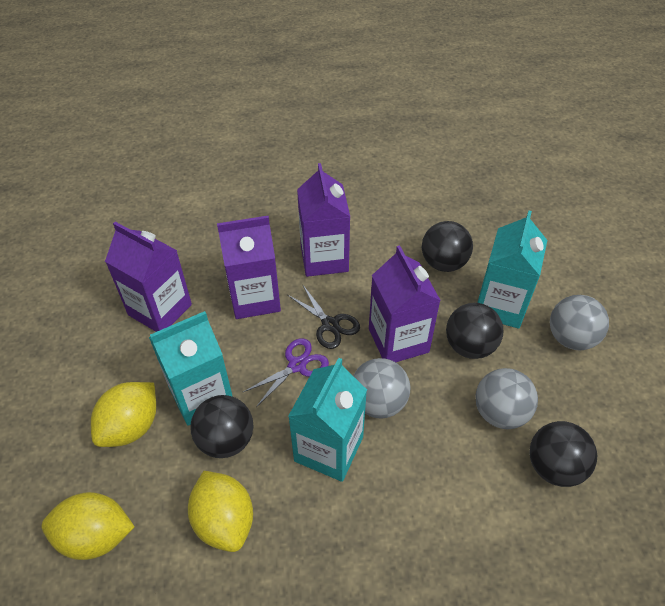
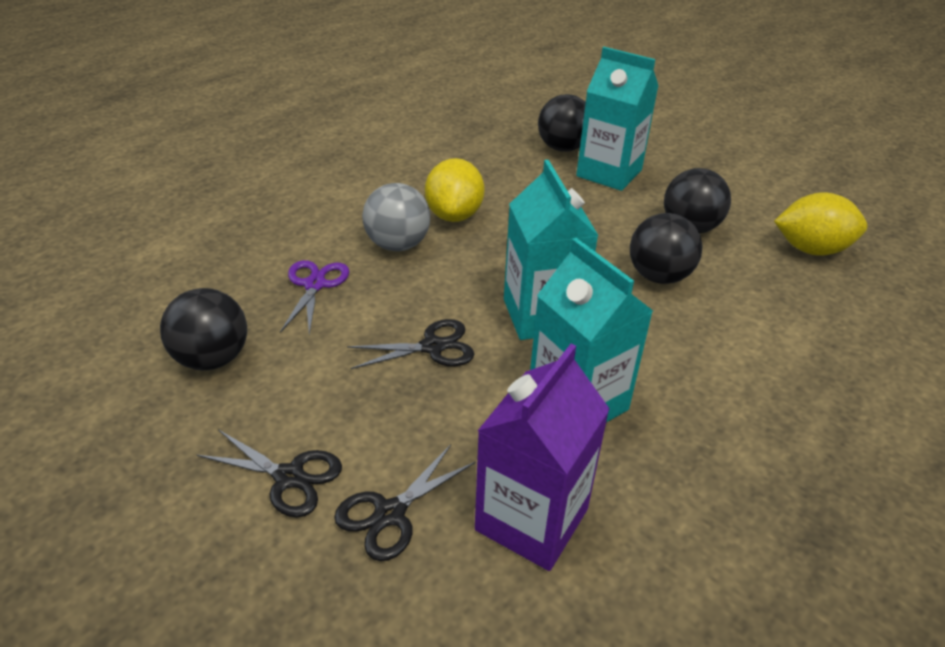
black scissors: 1 -> 3
grey ball: 3 -> 1
purple carton: 4 -> 1
yellow lemon: 3 -> 2

